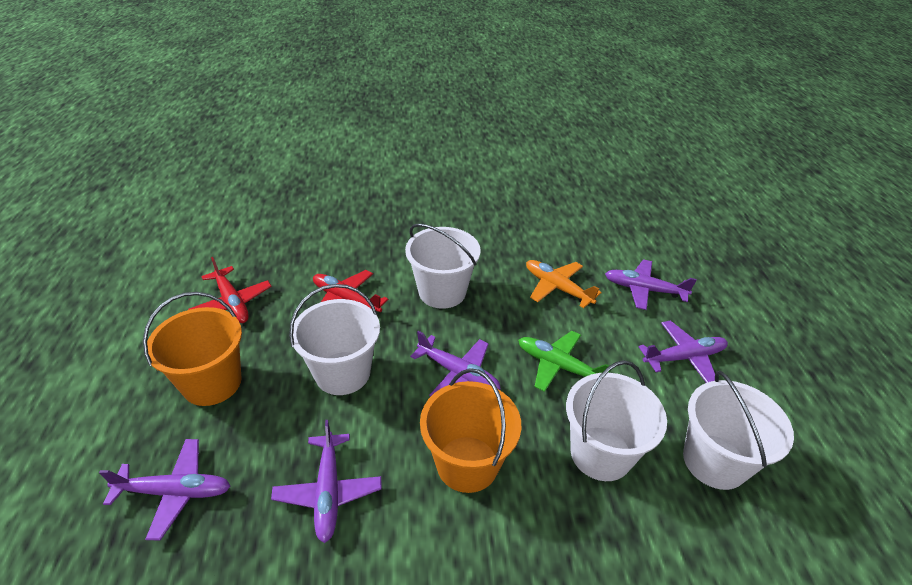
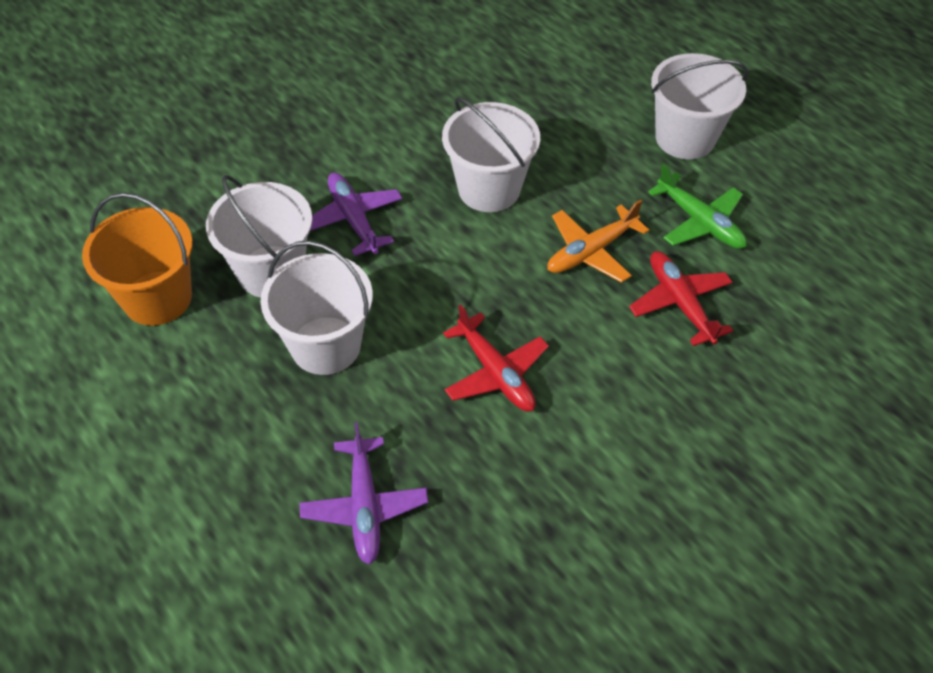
orange bucket: 2 -> 1
purple plane: 5 -> 2

